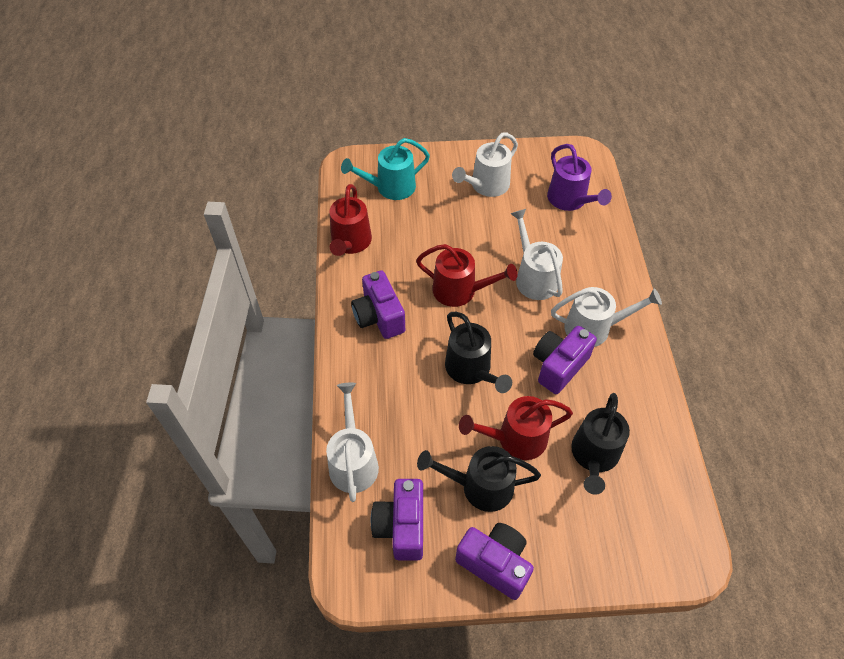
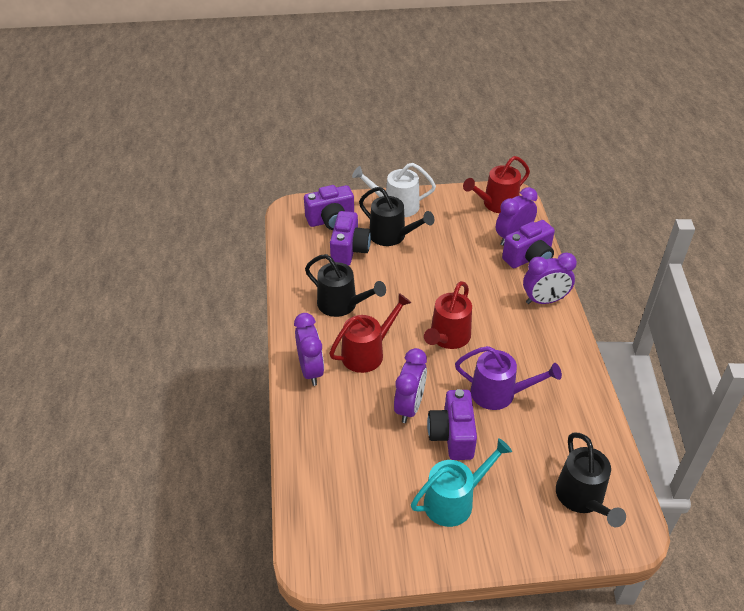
purple clock: 0 -> 4
white watering can: 4 -> 1

